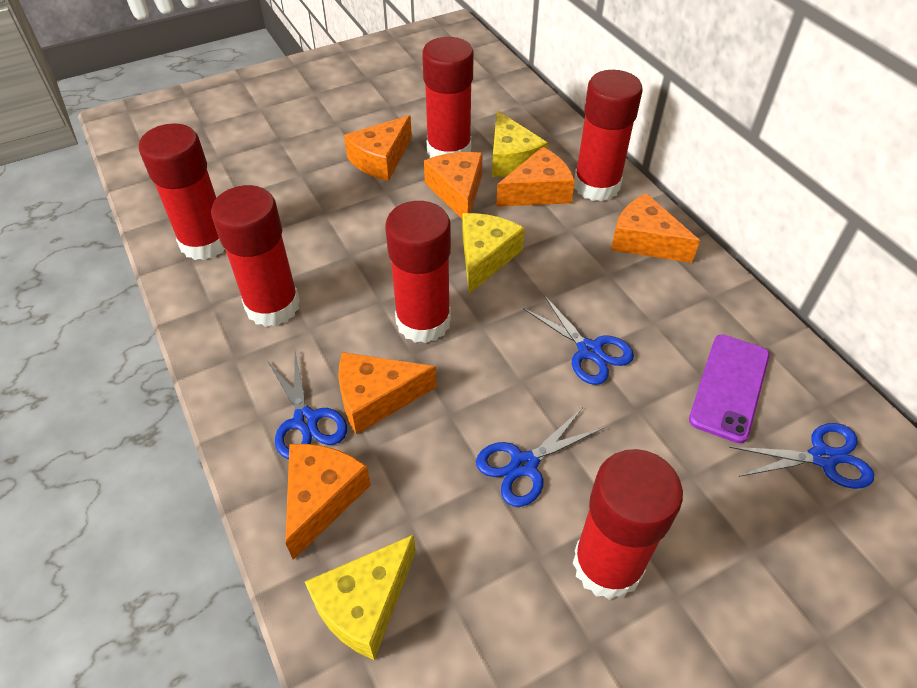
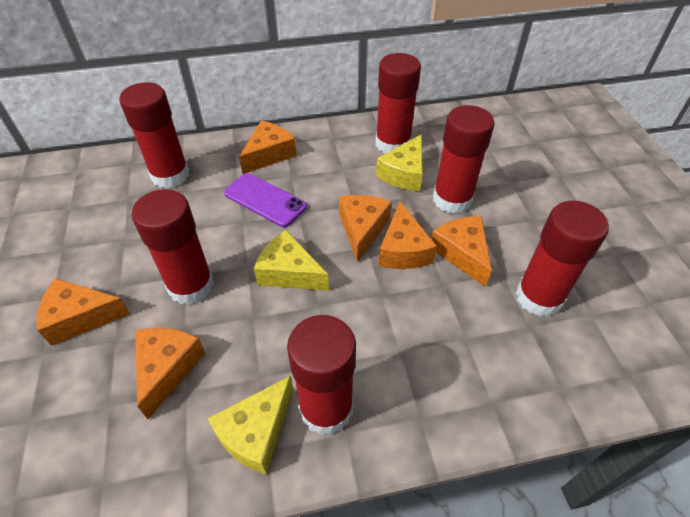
blue scissors: 4 -> 0

